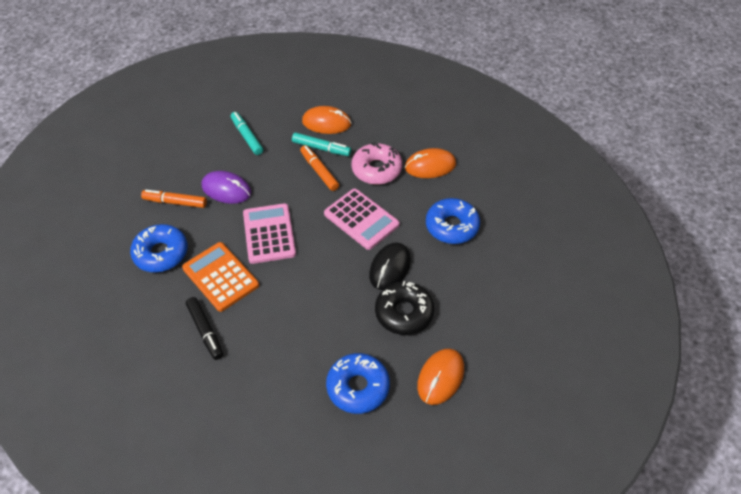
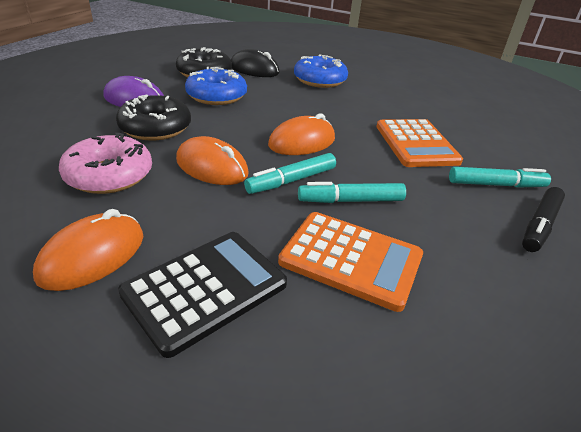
black calculator: 0 -> 1
black donut: 1 -> 2
blue donut: 3 -> 2
orange calculator: 1 -> 2
orange marker: 2 -> 0
pink calculator: 2 -> 0
turquoise marker: 2 -> 3

